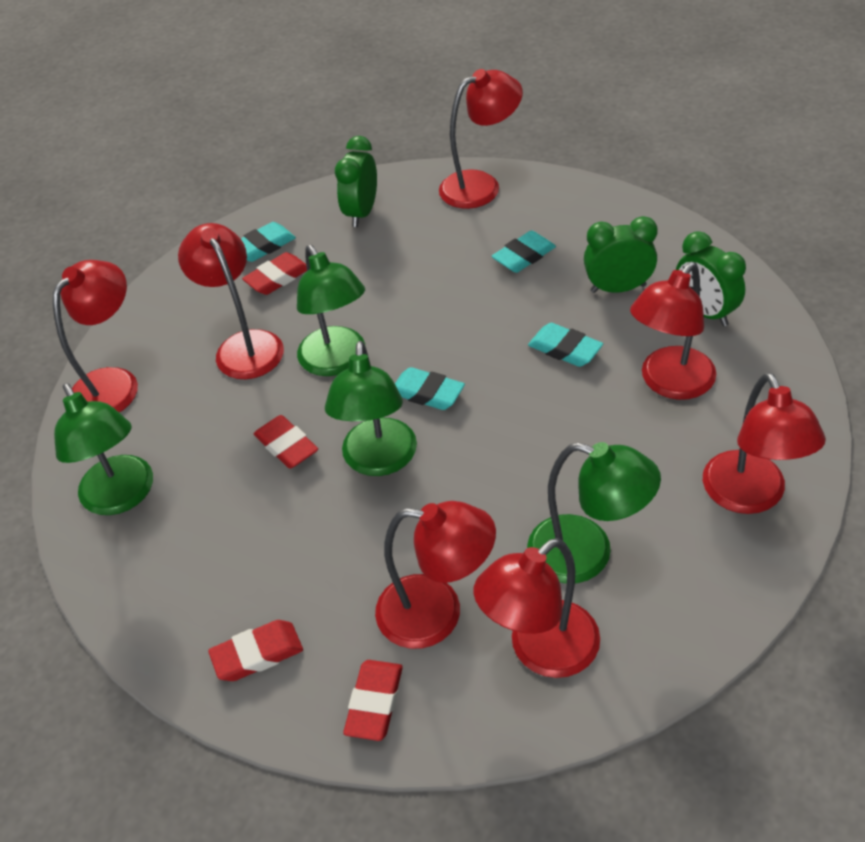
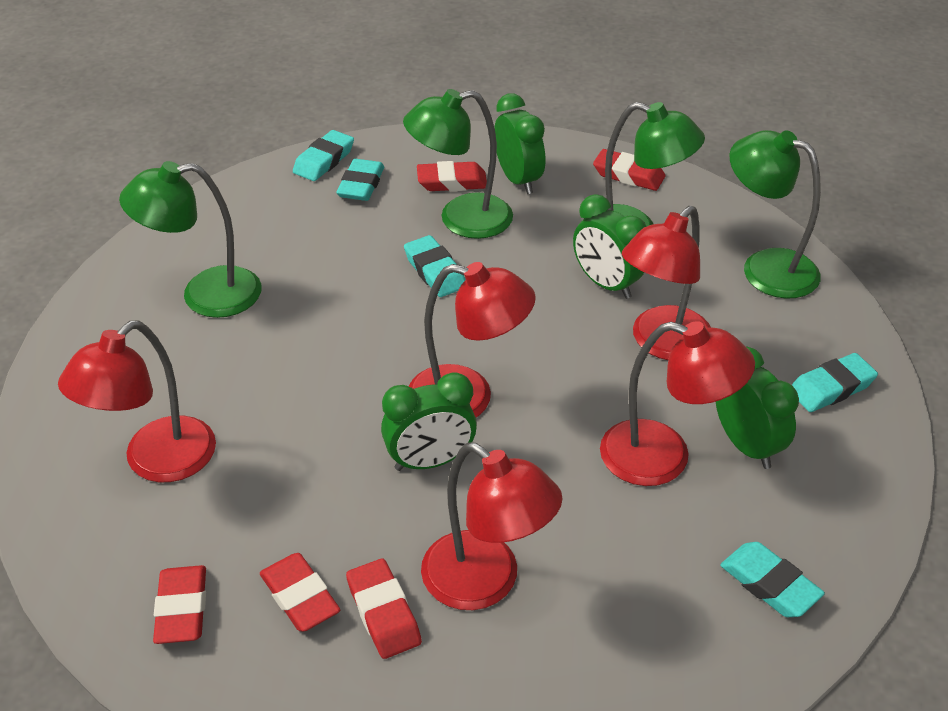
green clock: 3 -> 4
red eraser: 4 -> 5
red lamp: 7 -> 5
turquoise eraser: 4 -> 5

